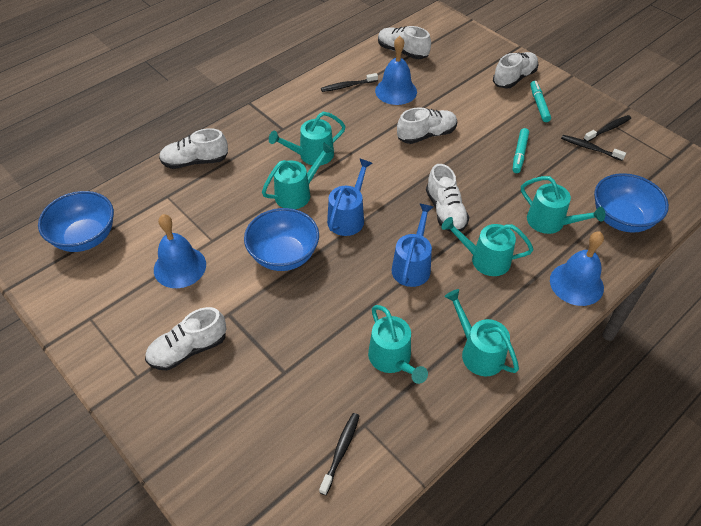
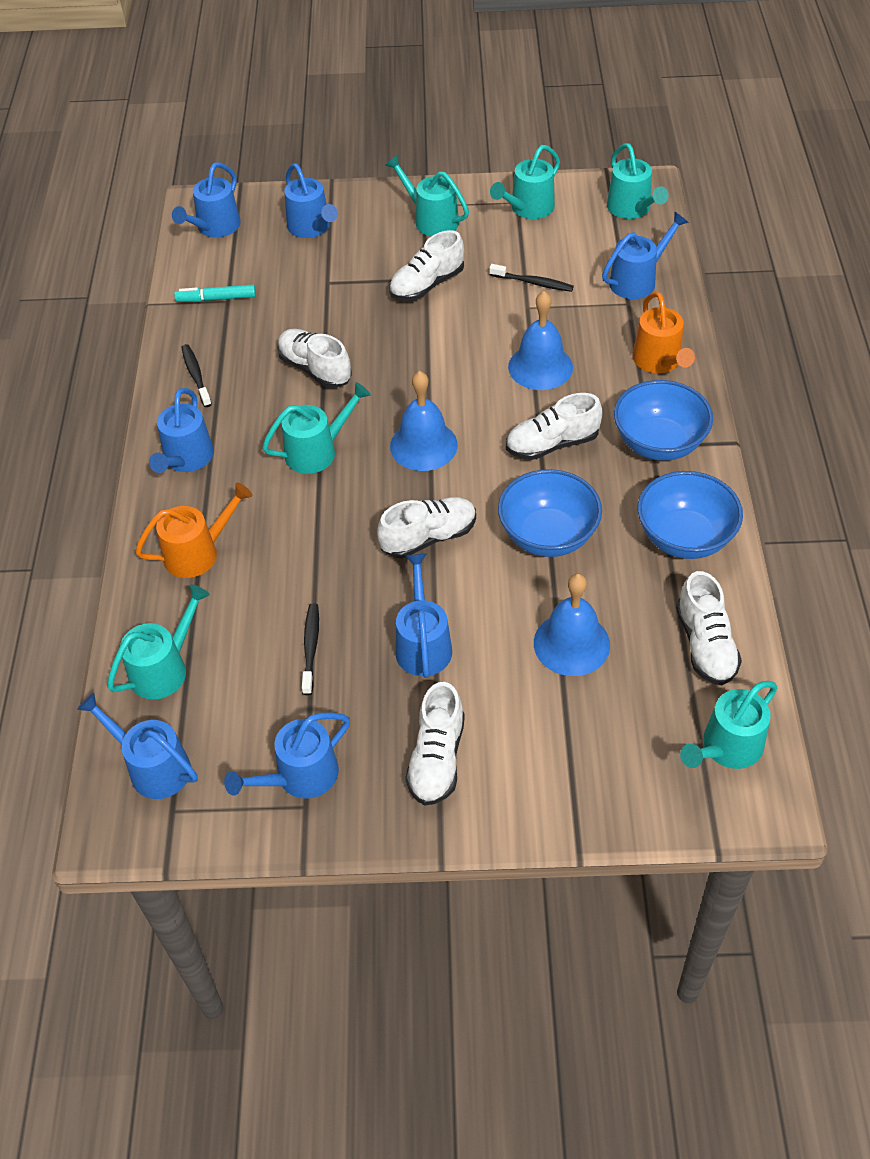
black toothbrush: 4 -> 3
blue watering can: 2 -> 7
orange watering can: 0 -> 2
turquoise marker: 2 -> 1

